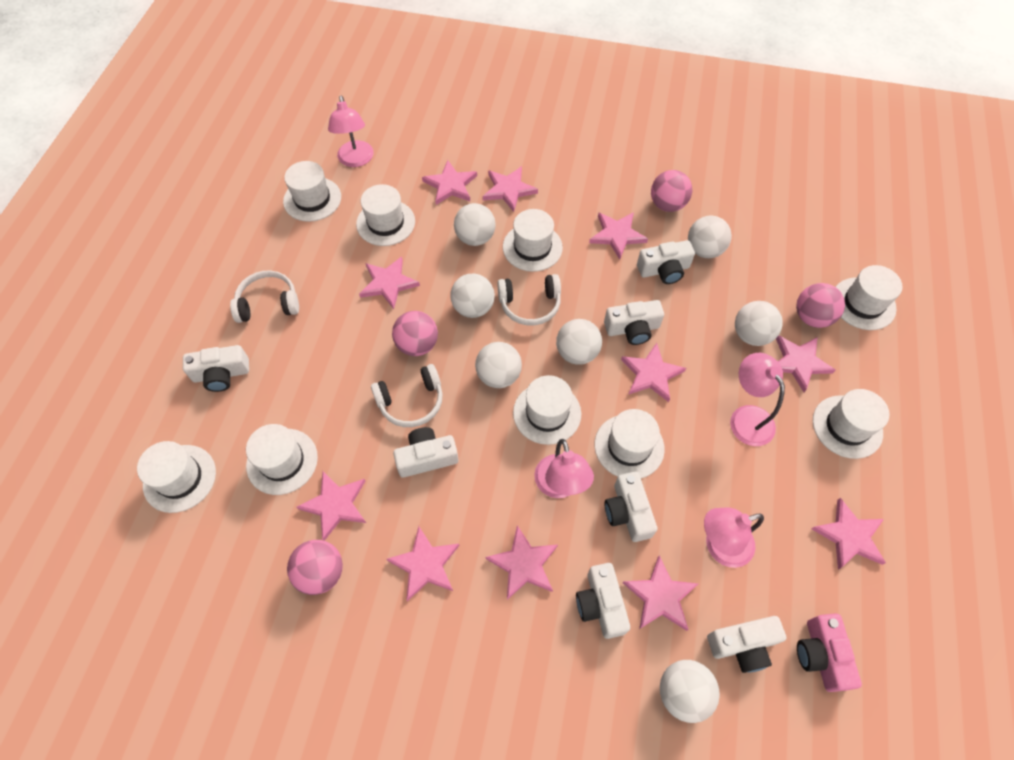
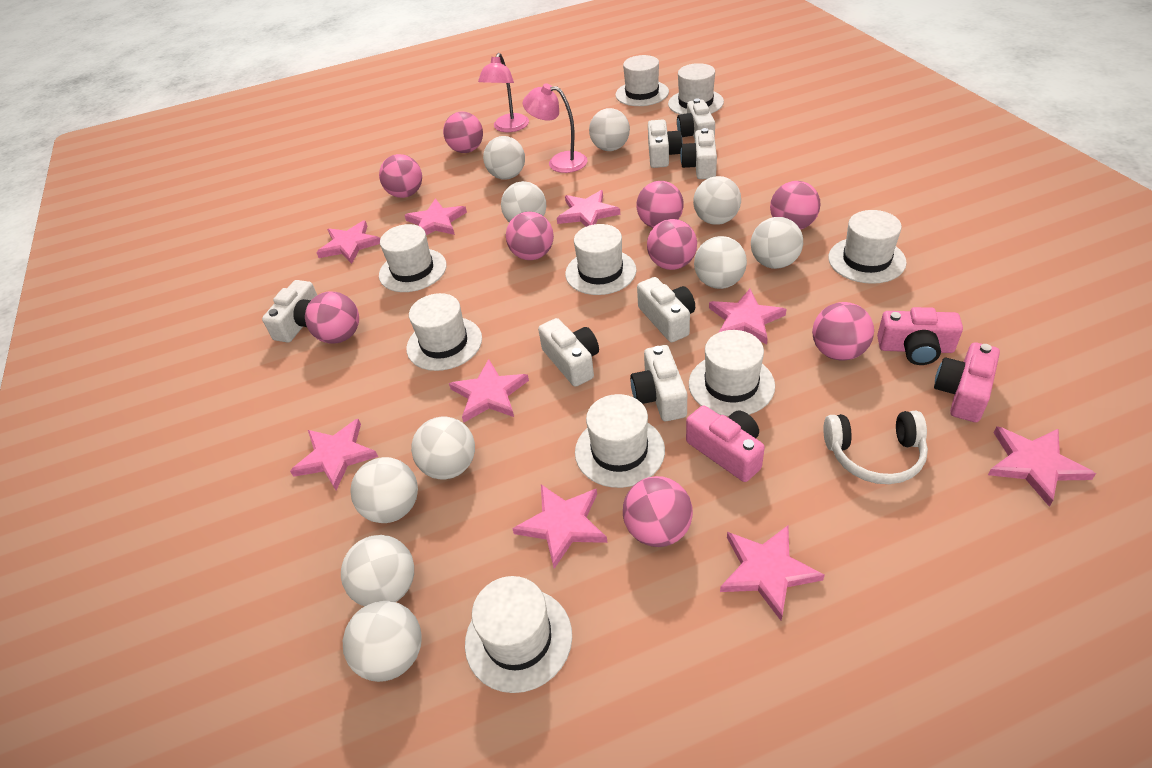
pink ball: 4 -> 9
pink camera: 1 -> 3
pink lamp: 4 -> 2
pink star: 11 -> 9
white ball: 7 -> 10
white headphones: 3 -> 1

